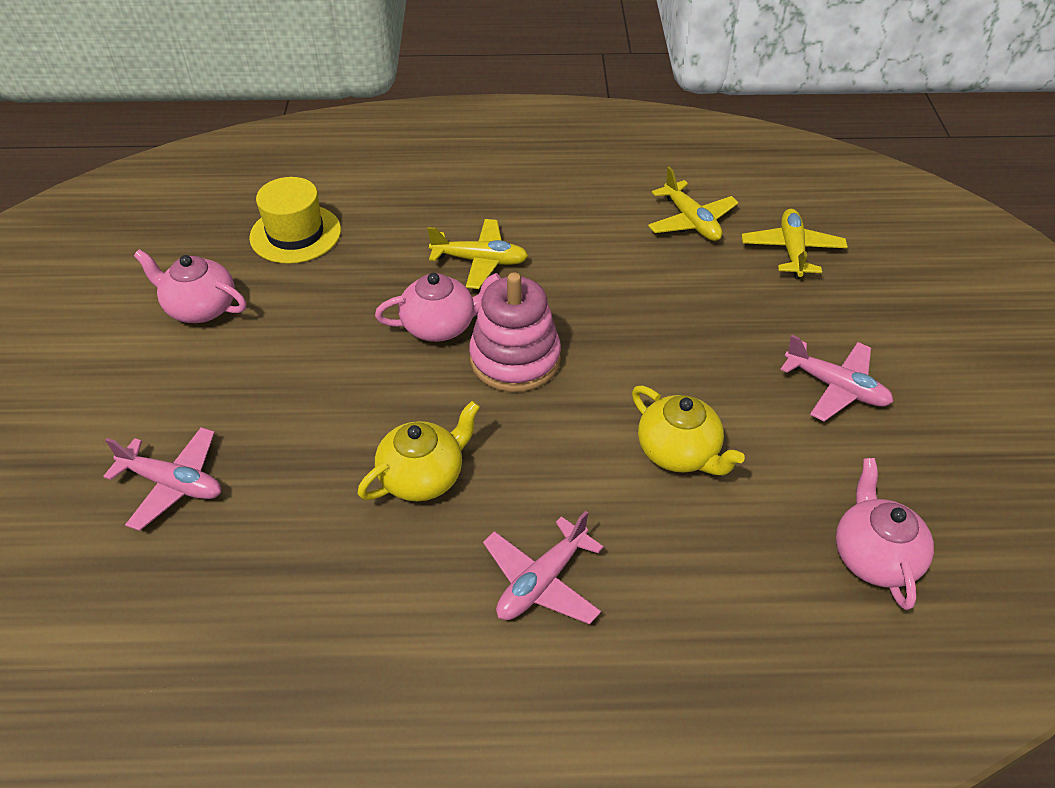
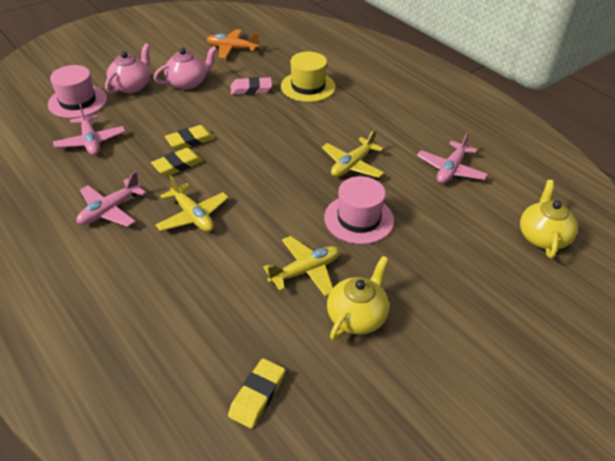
orange plane: 0 -> 1
pink eraser: 0 -> 1
pink hat: 0 -> 2
pink stacking toy: 1 -> 0
pink teapot: 3 -> 2
yellow eraser: 0 -> 3

